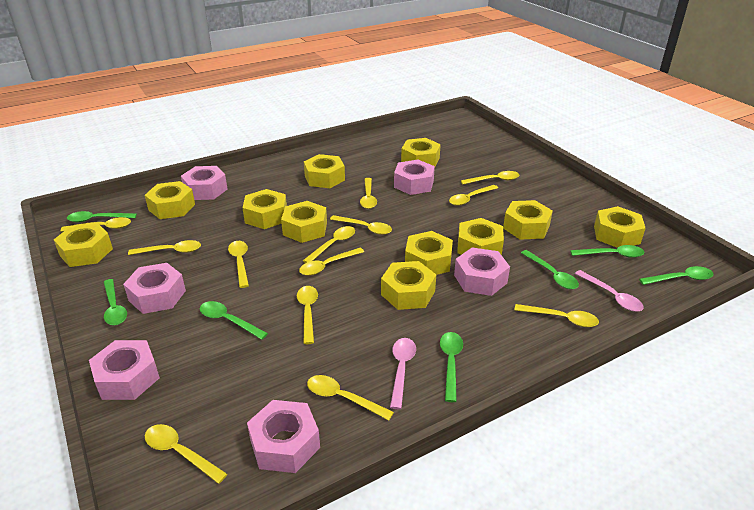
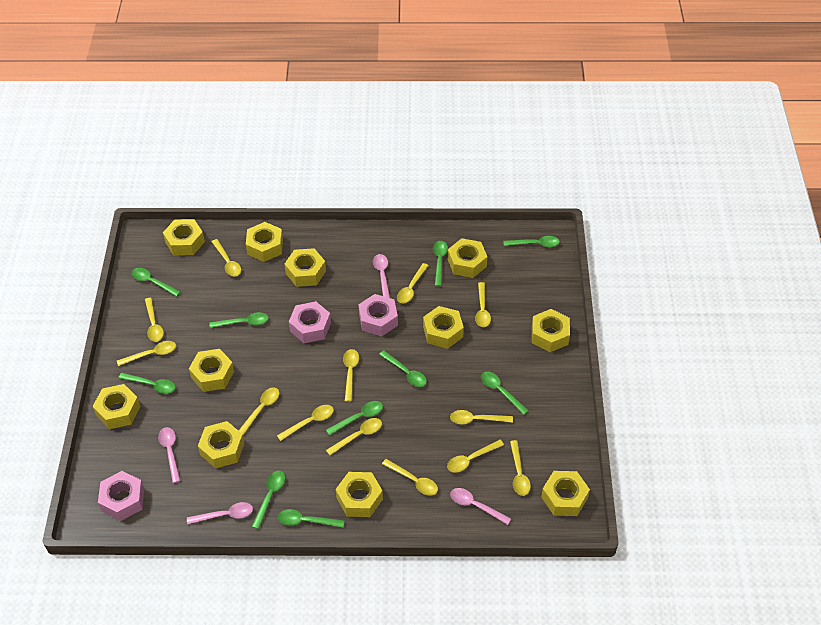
green spoon: 7 -> 10
pink nut: 6 -> 3
pink spoon: 2 -> 4

